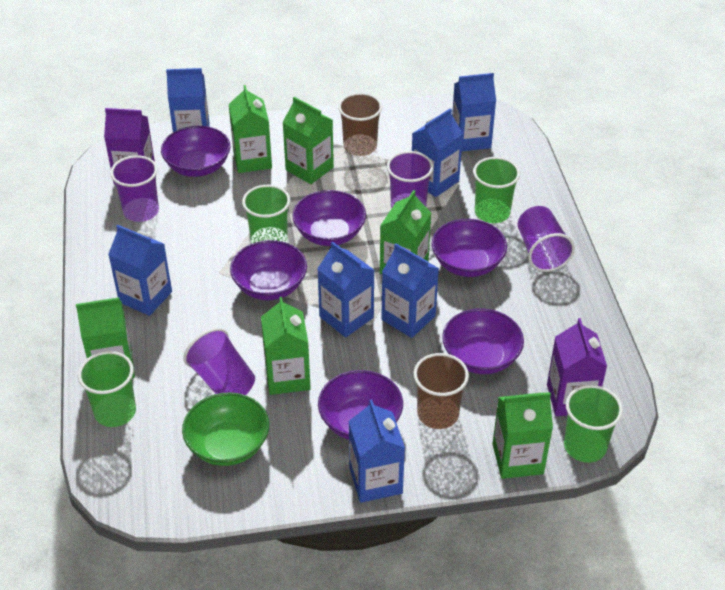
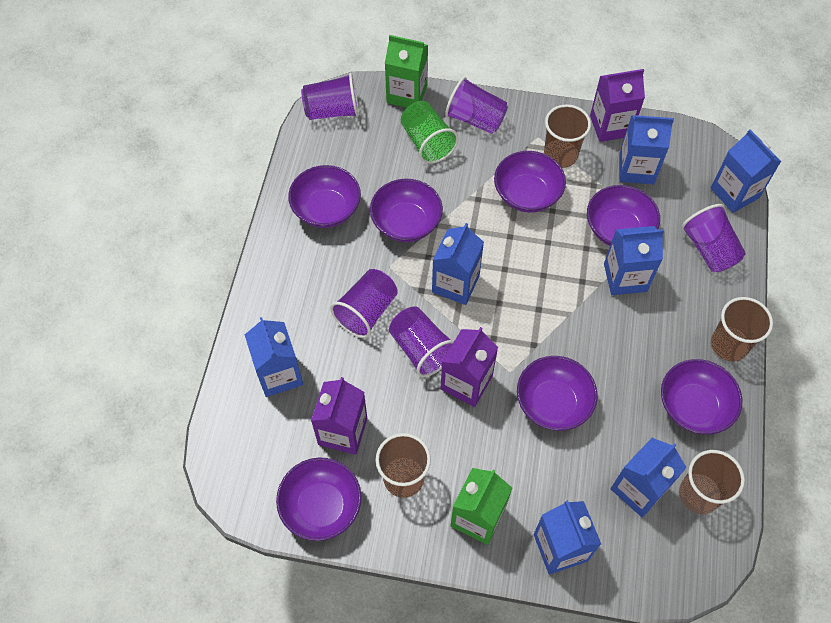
brown cup: 2 -> 4
green bowl: 1 -> 0
green carton: 6 -> 2
green cup: 4 -> 1
purple bowl: 6 -> 7
purple carton: 2 -> 3
purple cup: 4 -> 5

